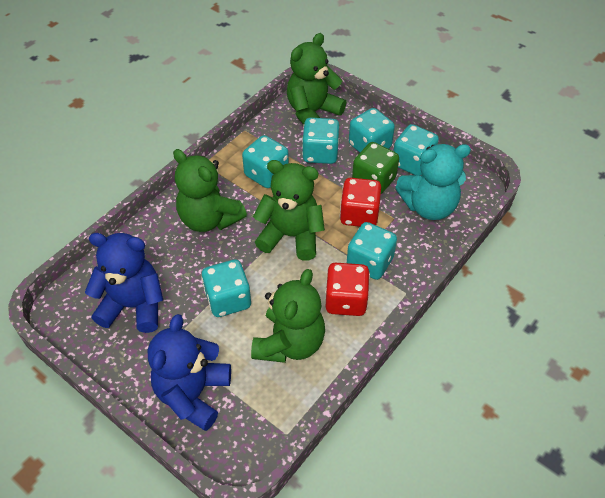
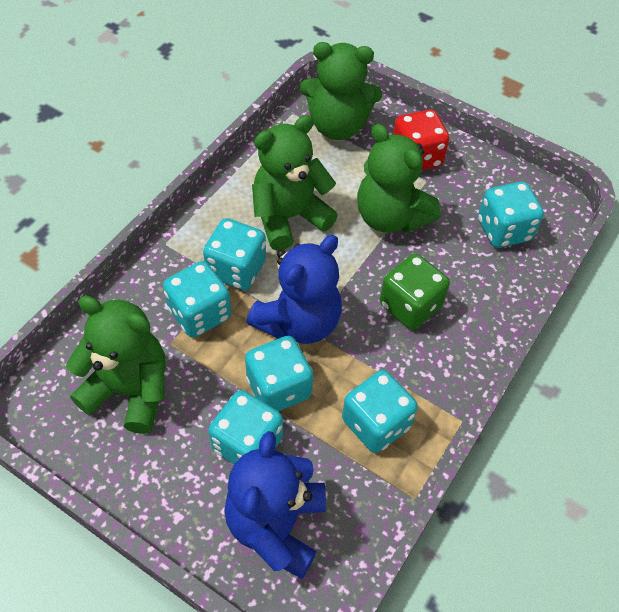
red dice: 2 -> 1
turquoise teddy bear: 1 -> 0

